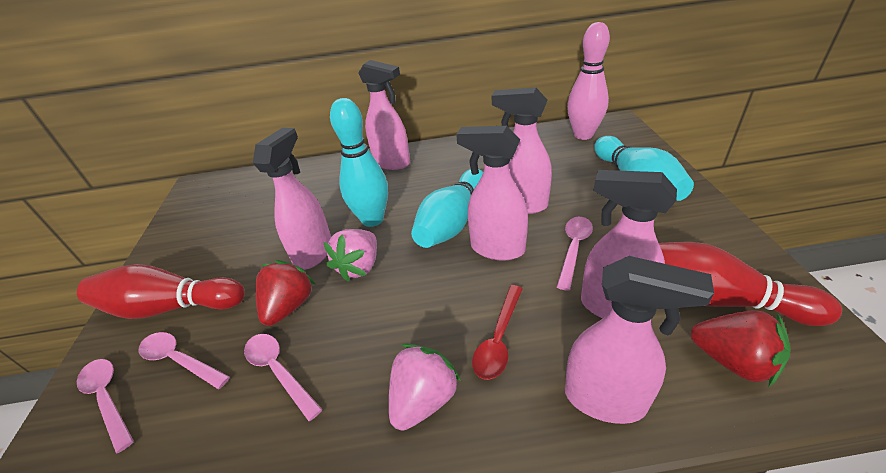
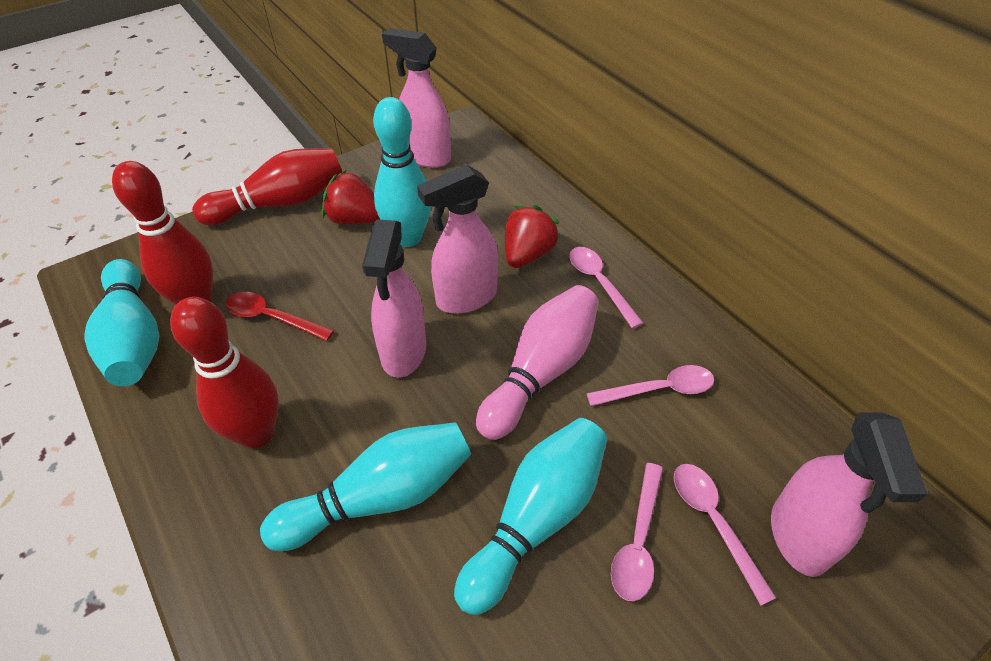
pink spray bottle: 6 -> 4
pink strawberry: 2 -> 0
red bowling pin: 2 -> 3
turquoise bowling pin: 3 -> 4

